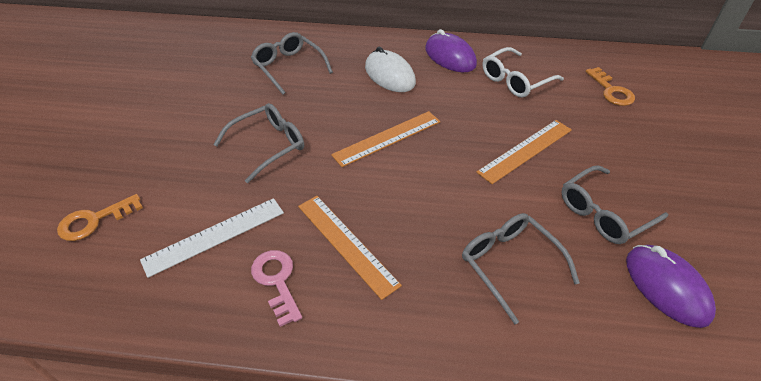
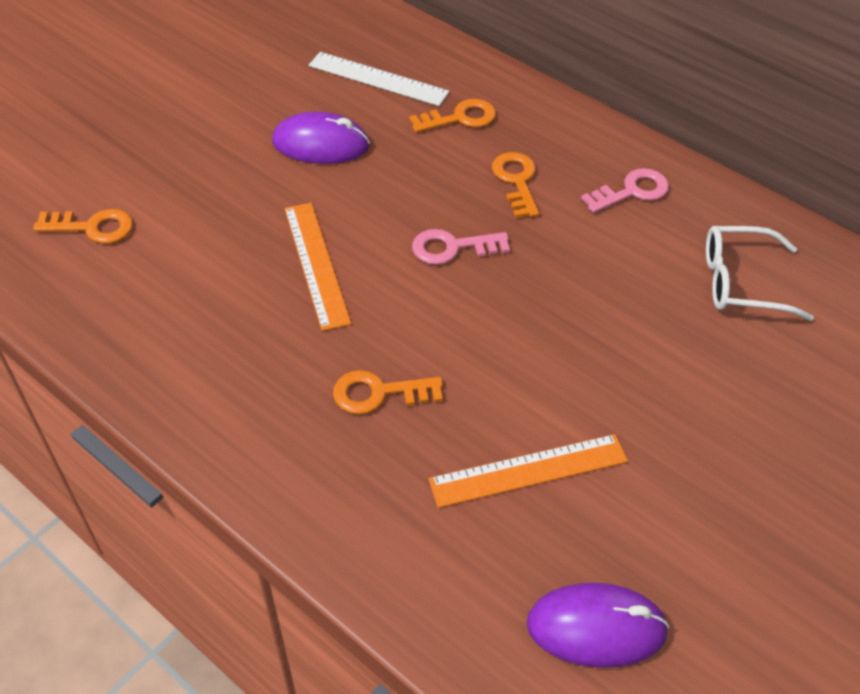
grey glasses: 4 -> 0
orange key: 2 -> 4
orange ruler: 3 -> 2
pink key: 1 -> 2
white mouse: 1 -> 0

